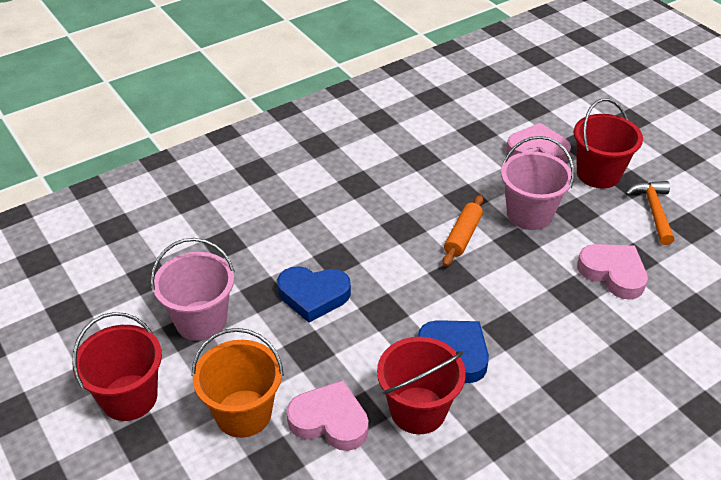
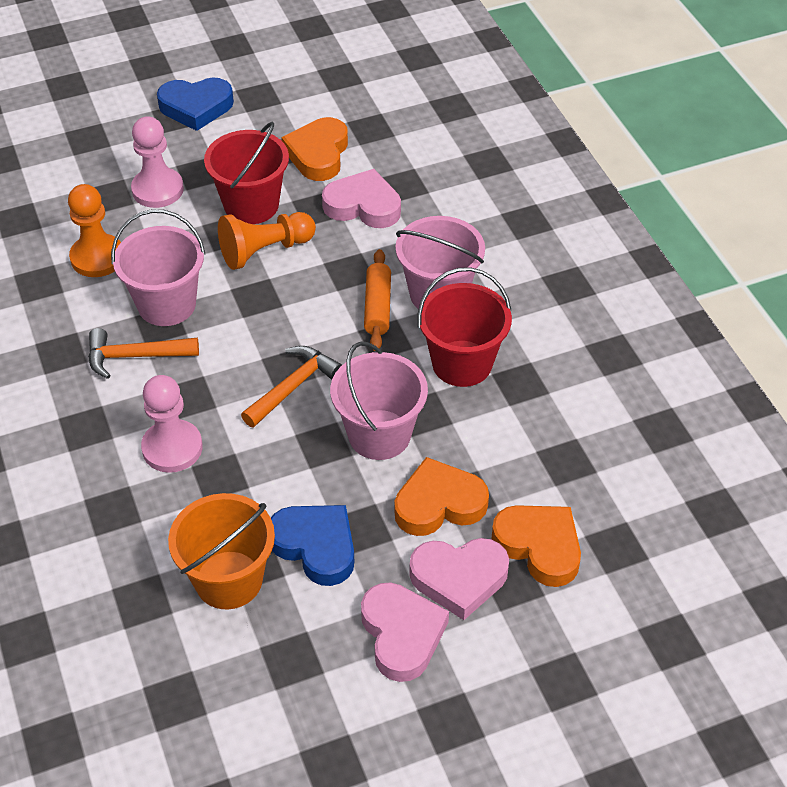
orange hammer: 1 -> 2
orange heart: 0 -> 3
orange pawn: 0 -> 2
pink bucket: 2 -> 3
pink pawn: 0 -> 2
red bucket: 3 -> 2

